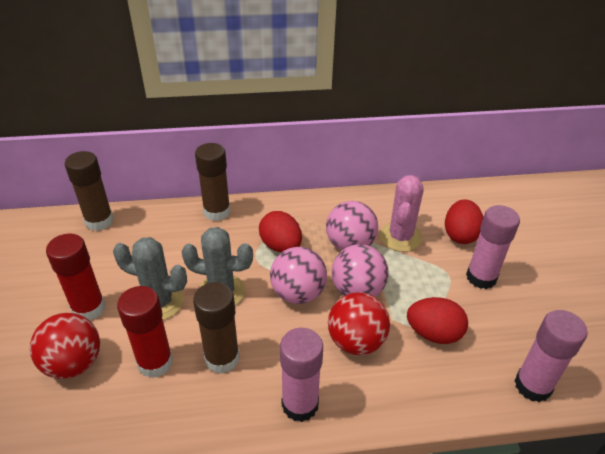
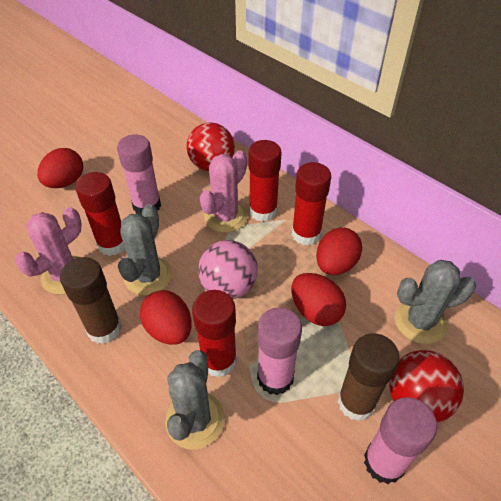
brown glue stick: 3 -> 2
grey cactus: 2 -> 3
pink ball: 3 -> 1
pink cactus: 1 -> 2
red egg: 3 -> 4
red glue stick: 2 -> 4

